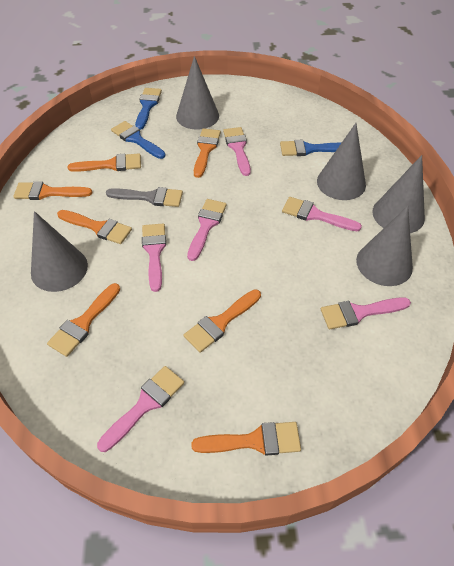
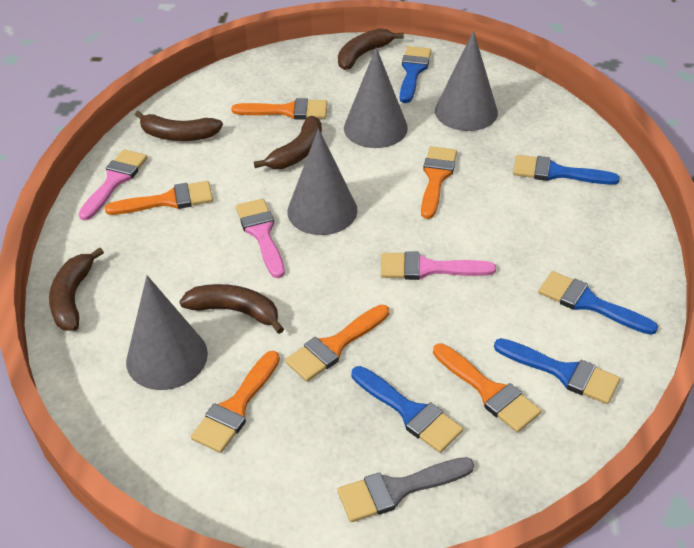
blue brush: 3 -> 5
brown banana: 0 -> 5
grey cone: 5 -> 4
orange brush: 7 -> 6
pink brush: 6 -> 3

